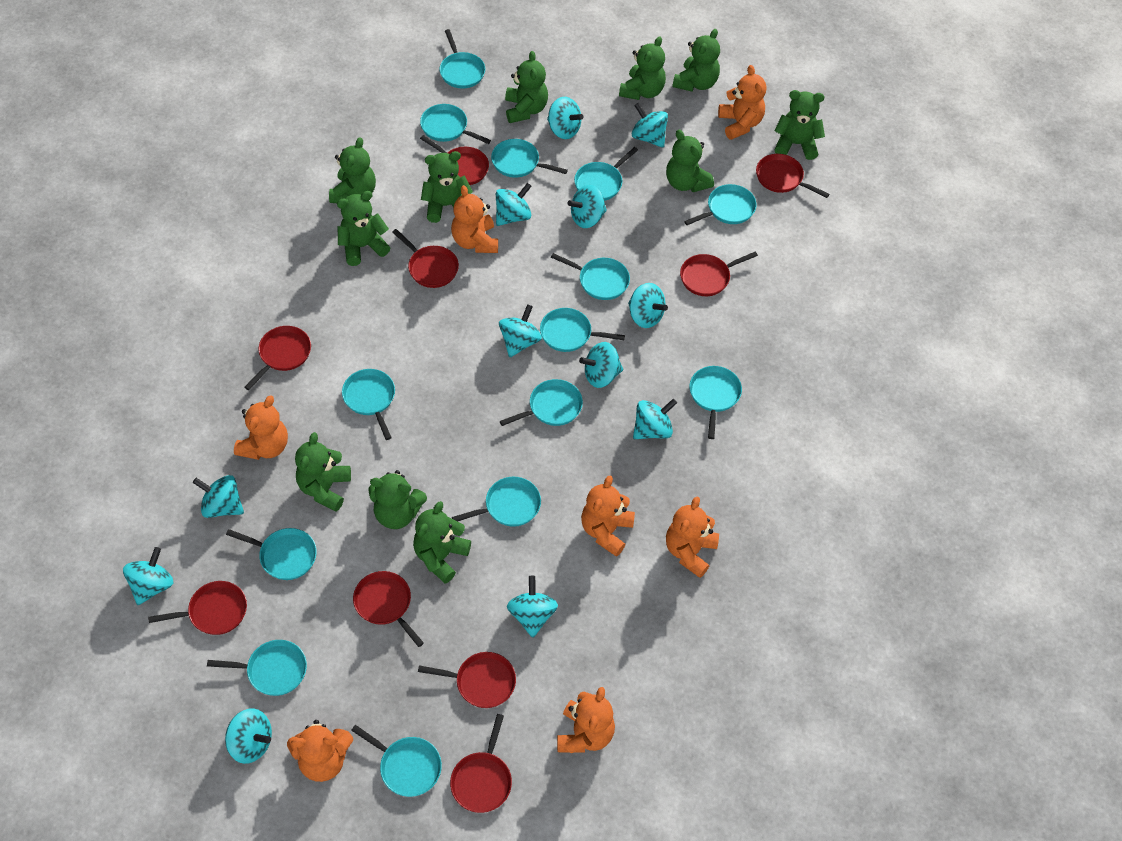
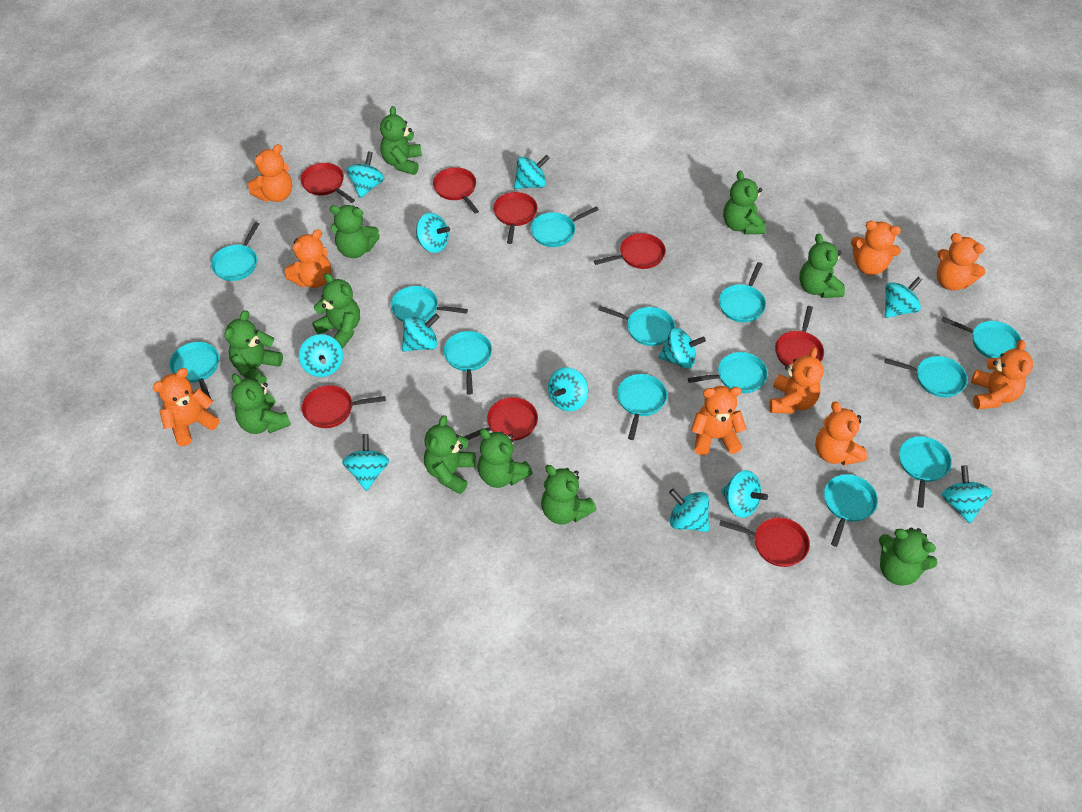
orange teddy bear: 7 -> 9
red pan: 9 -> 8
turquoise pan: 14 -> 13

